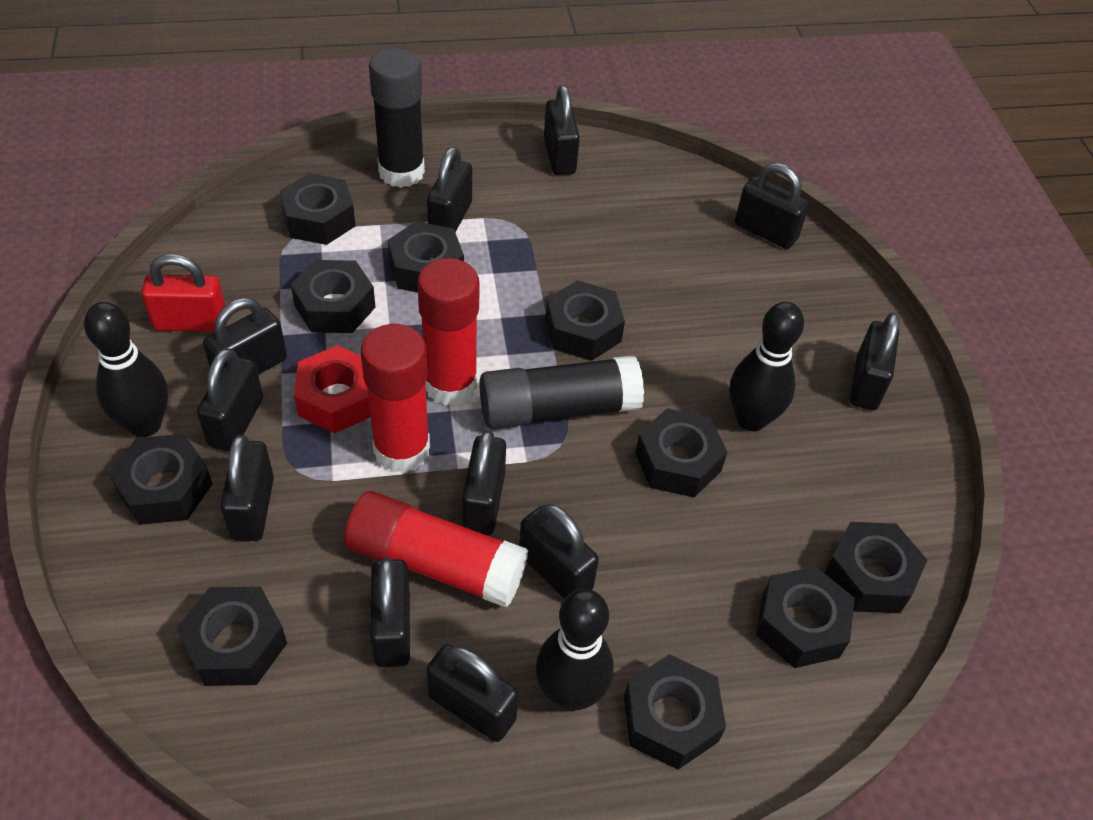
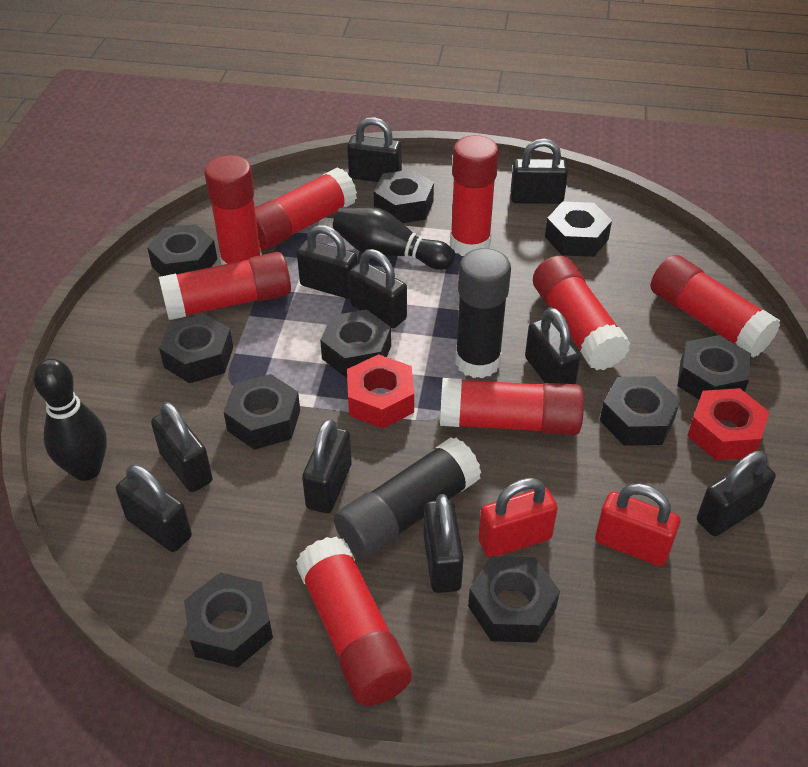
black bowling pin: 3 -> 2
black padlock: 11 -> 10
red glue stick: 3 -> 8
red nut: 1 -> 2
red padlock: 1 -> 2

